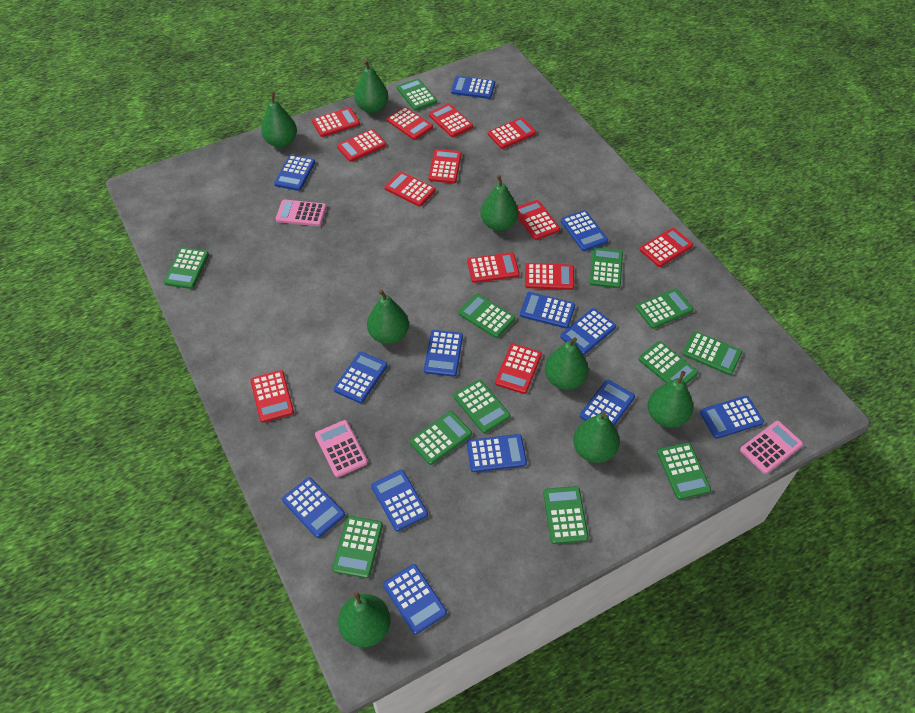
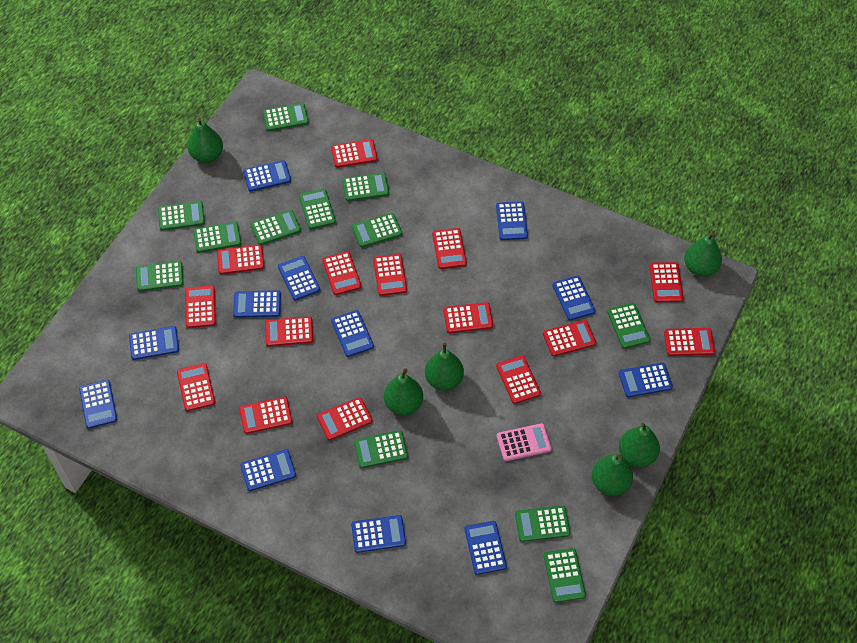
blue calculator: 13 -> 12
green pear: 8 -> 6
pink calculator: 3 -> 1
red calculator: 13 -> 15

